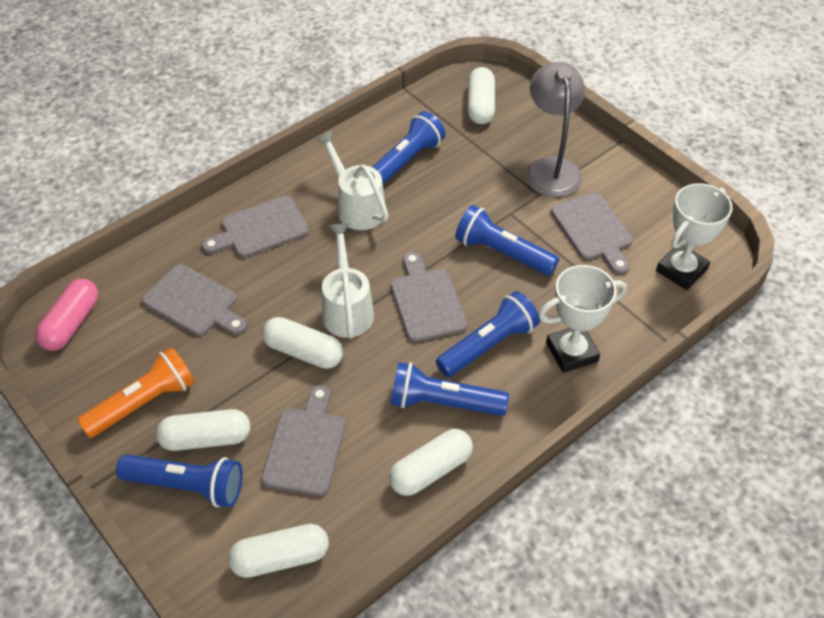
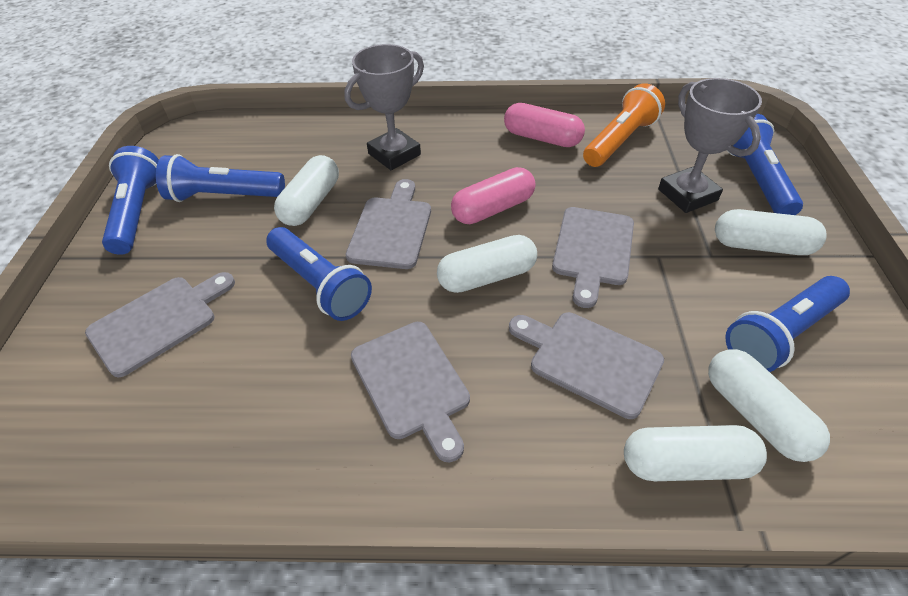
grey lamp: 1 -> 0
grey trophy: 0 -> 2
pink capsule: 1 -> 2
white trophy: 2 -> 0
white watering can: 2 -> 0

